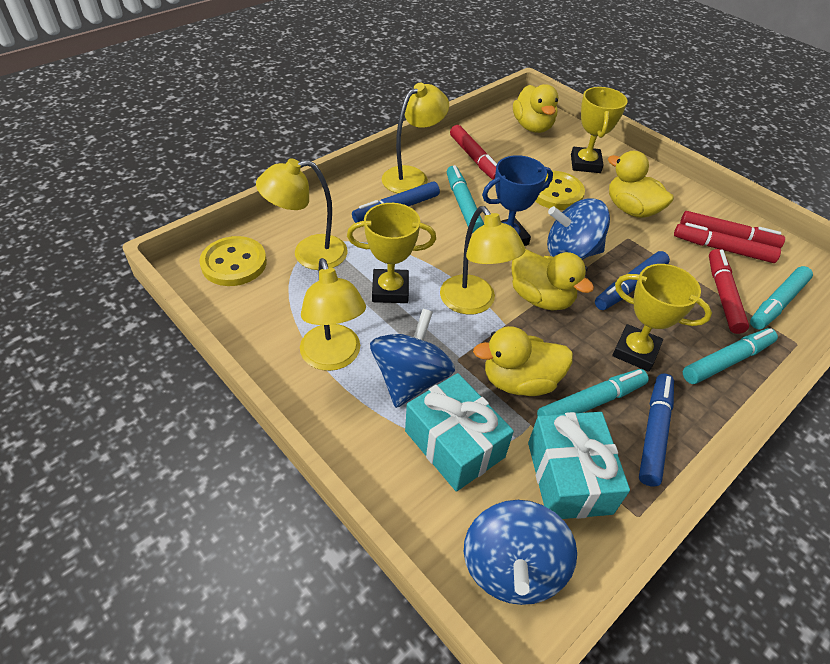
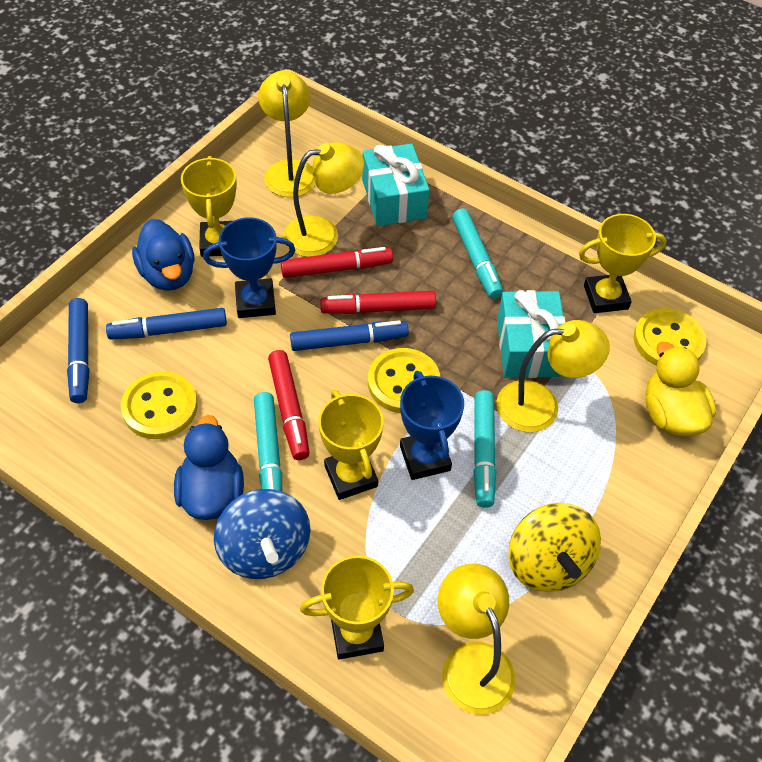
blue duck: 0 -> 2
blue spinning top: 3 -> 1
blue trophy: 1 -> 2
red marker: 4 -> 3
turquoise marker: 4 -> 3
yellow button: 2 -> 3
yellow duck: 4 -> 1
yellow spinning top: 0 -> 1
yellow trophy: 3 -> 4

